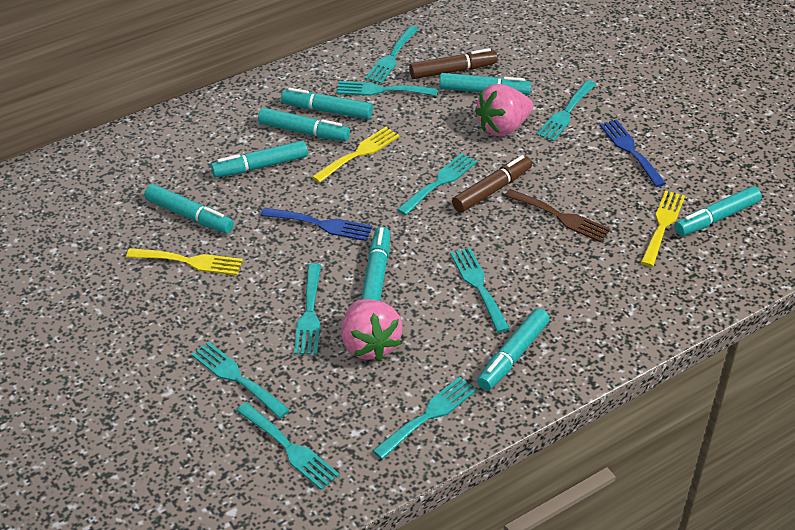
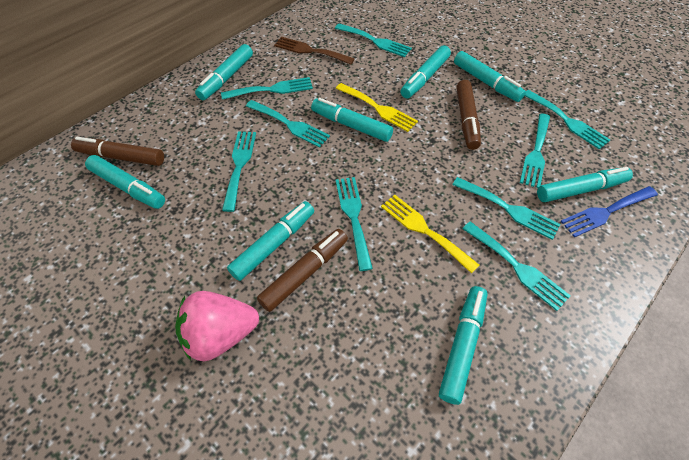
blue fork: 2 -> 1
brown marker: 2 -> 3
pink strawberry: 2 -> 1
yellow fork: 3 -> 2

